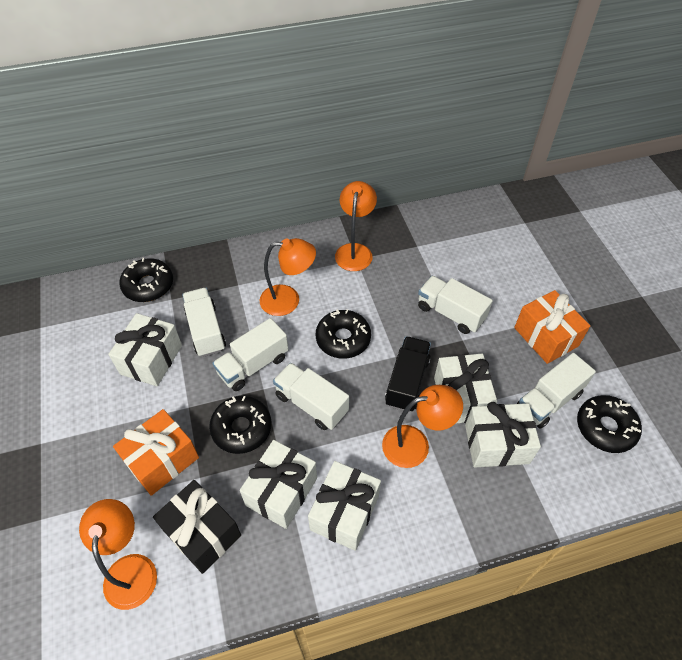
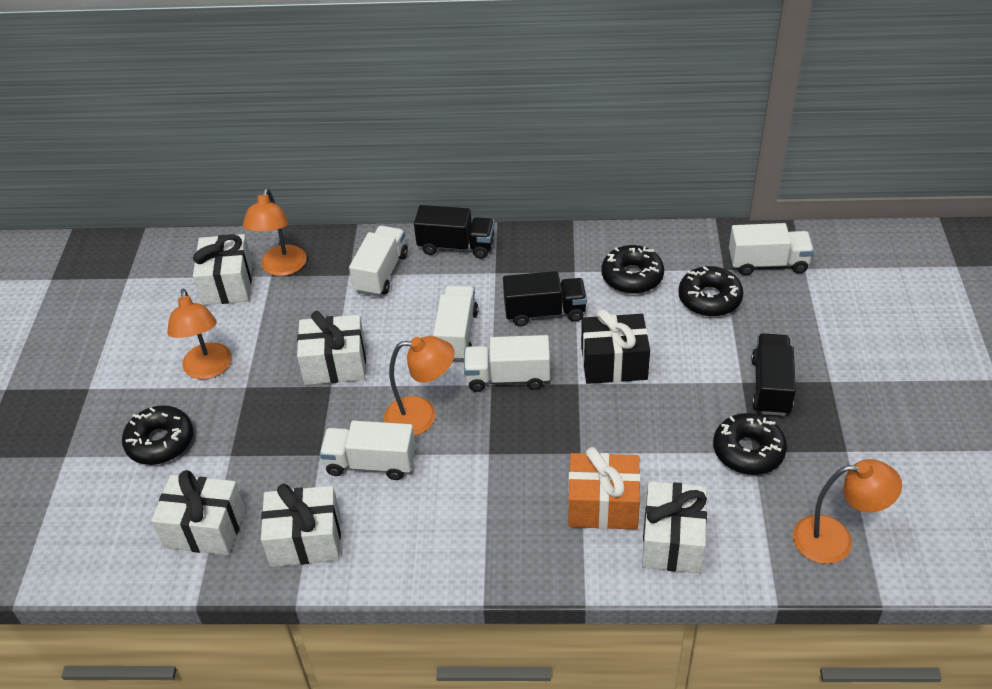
black truck: 1 -> 3
orange gift: 2 -> 1

